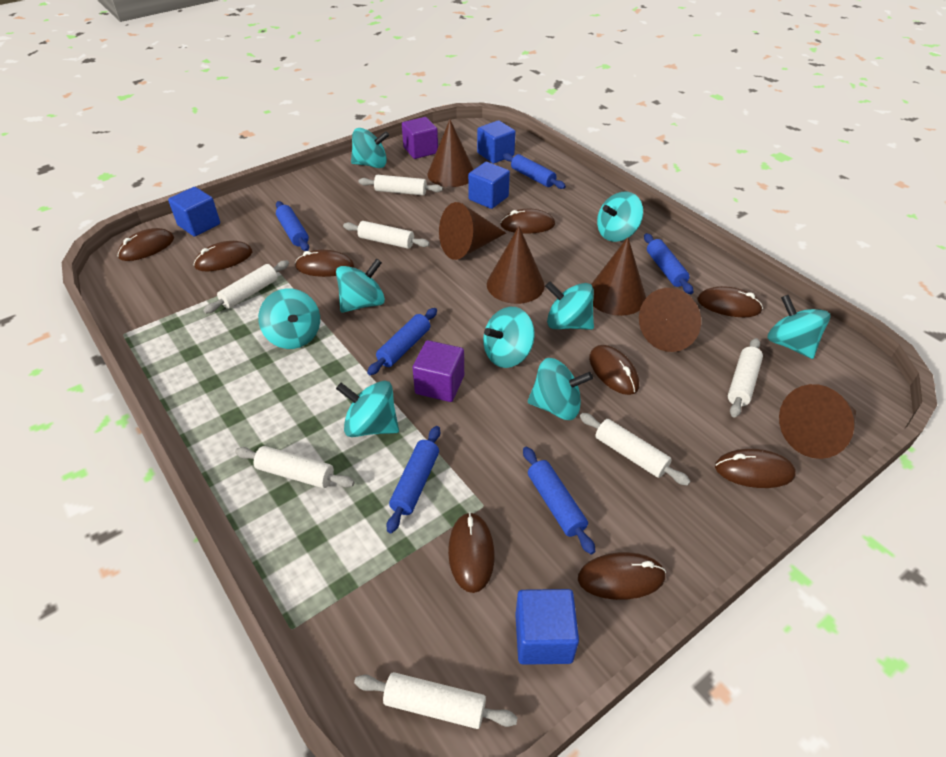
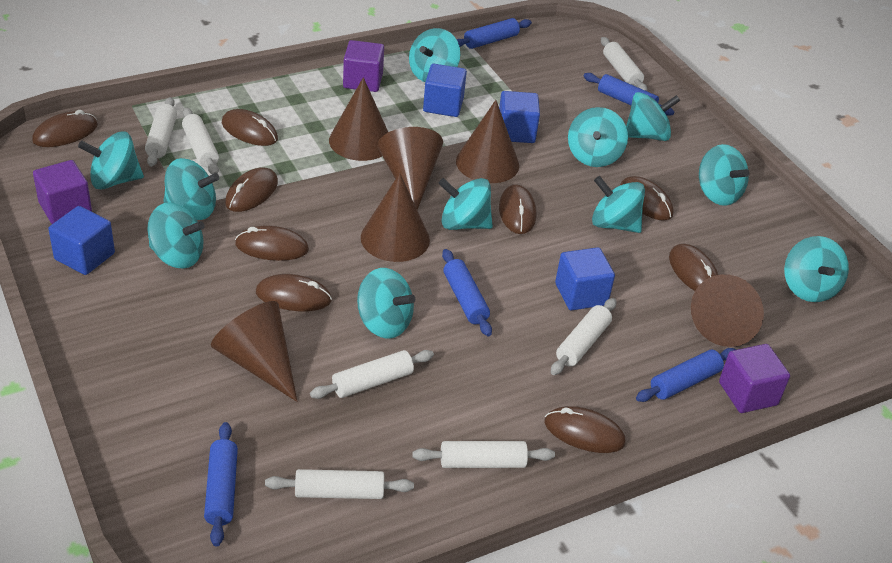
blue rolling pin: 6 -> 5
purple cube: 2 -> 3
turquoise spinning top: 9 -> 11

